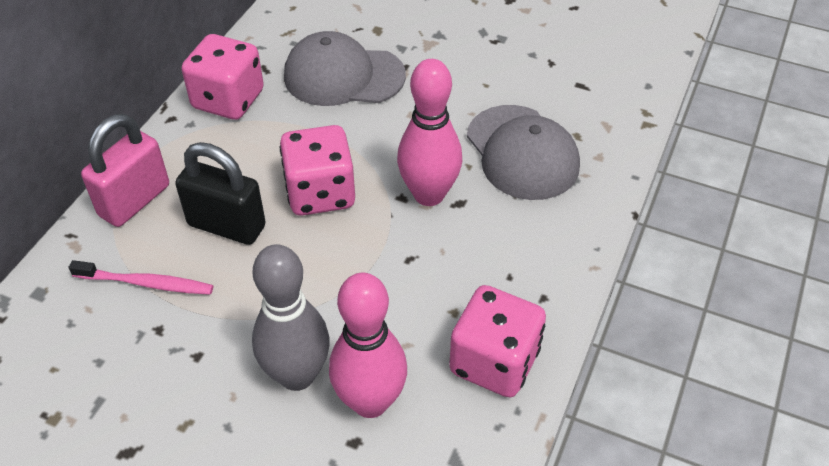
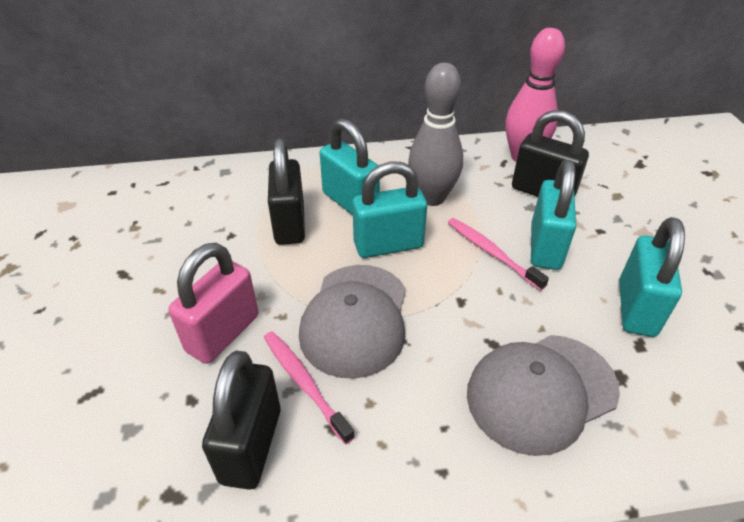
black padlock: 1 -> 3
pink bowling pin: 2 -> 1
pink dice: 3 -> 0
pink toothbrush: 1 -> 2
turquoise padlock: 0 -> 4

